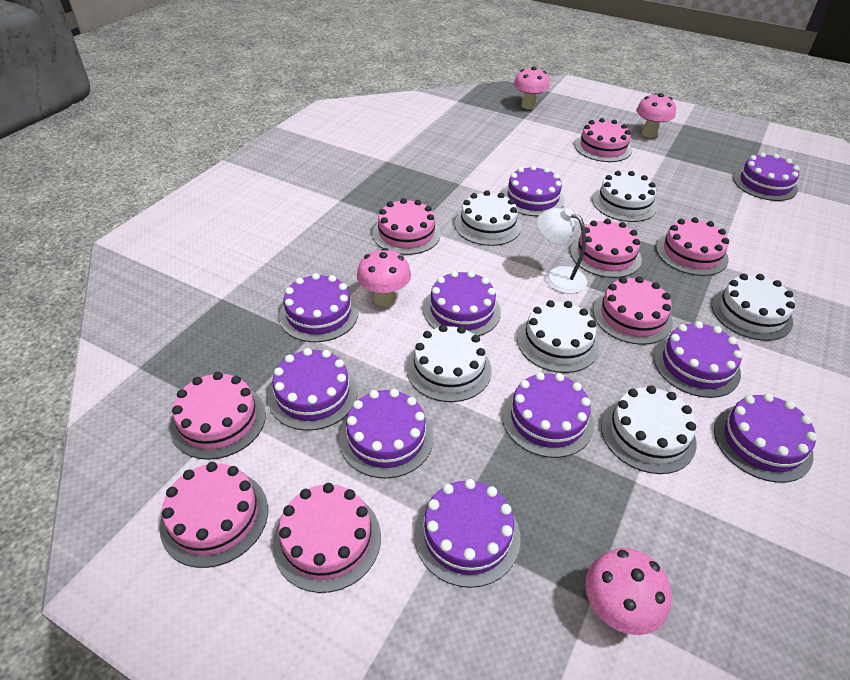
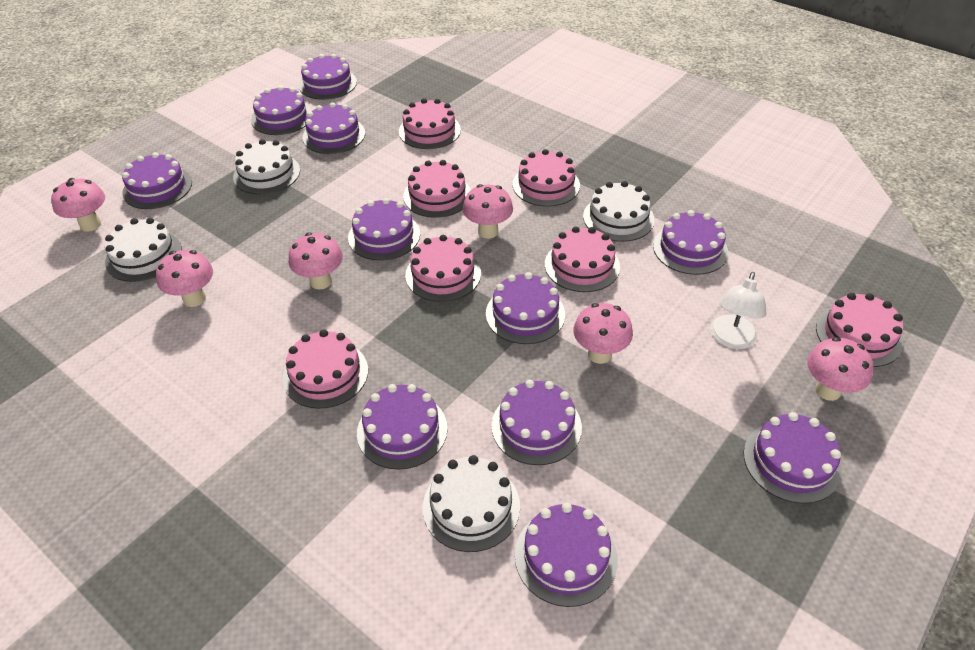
pink cake: 8 -> 7
pink mushroom: 4 -> 6
purple cake: 10 -> 11
white cake: 6 -> 4

